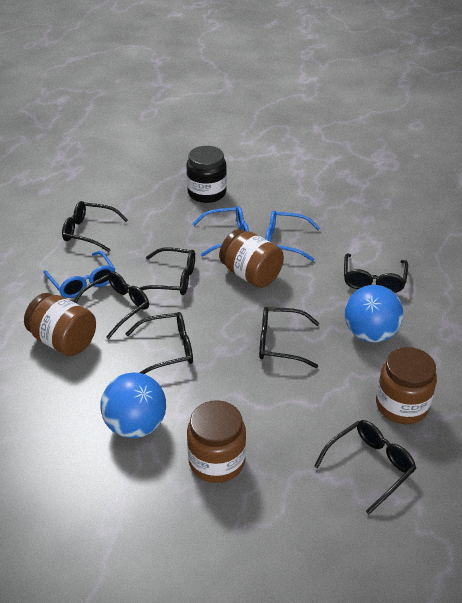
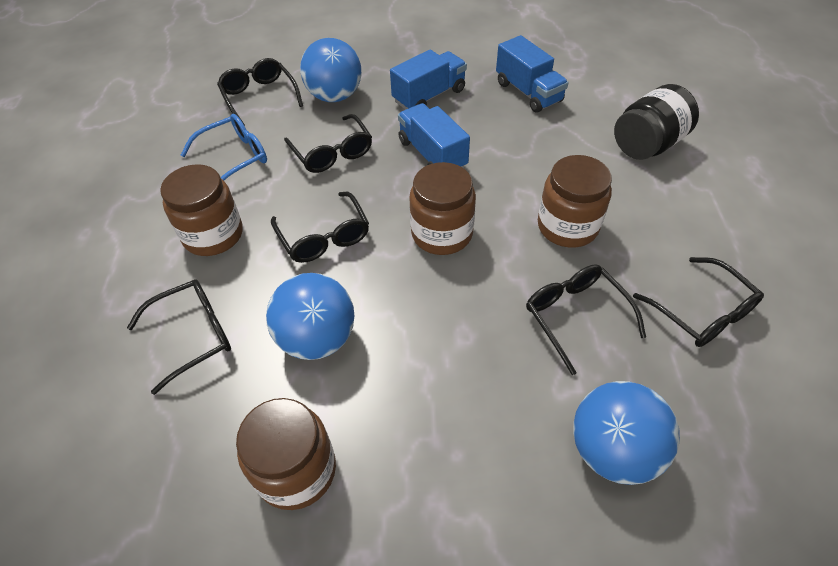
black glasses: 7 -> 6
blue ball: 2 -> 3
blue glasses: 3 -> 1
blue truck: 0 -> 3

